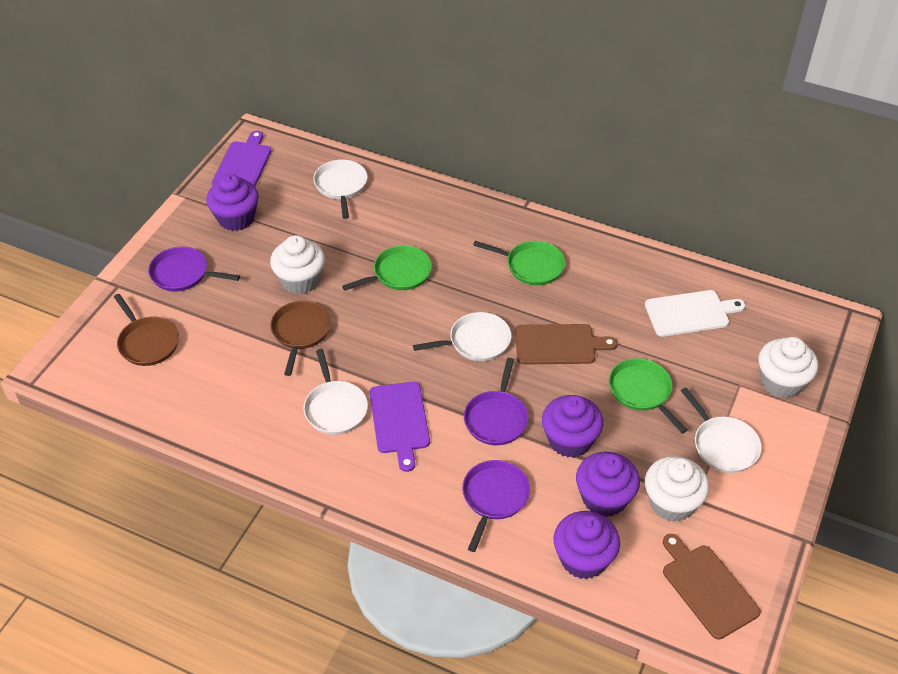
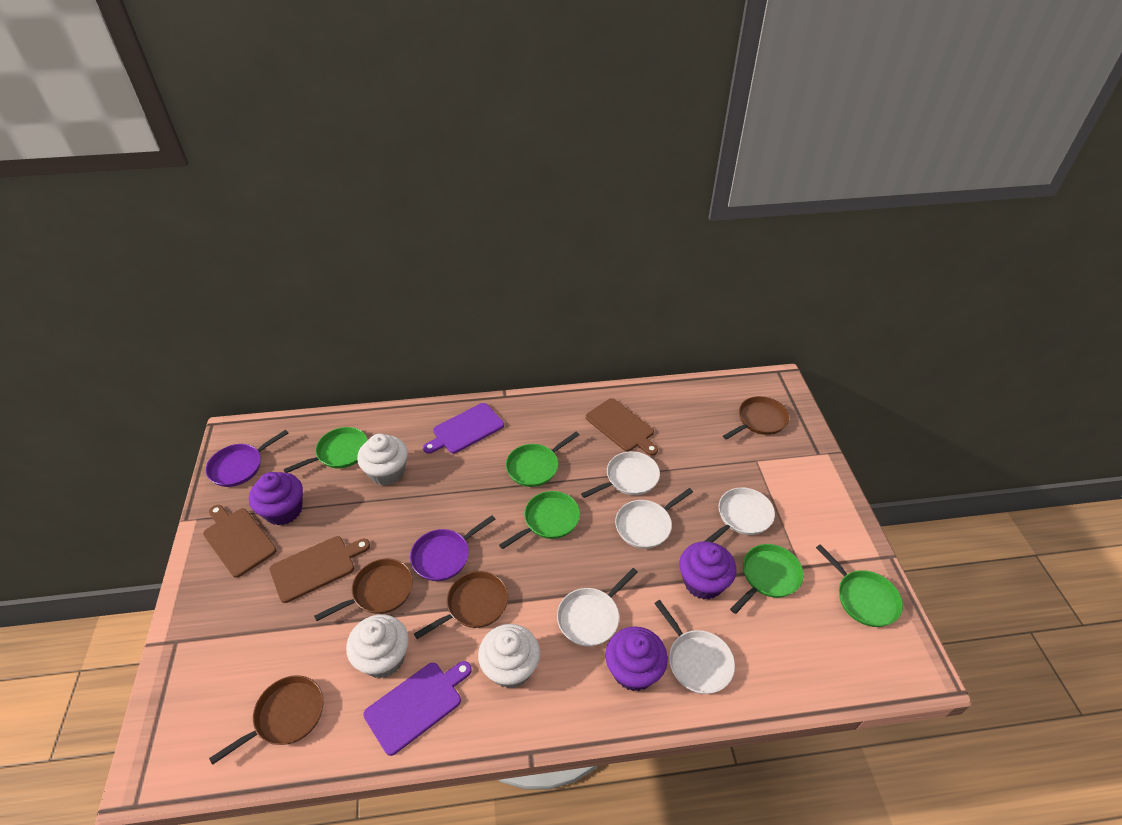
brown cutting board: 2 -> 3
brown pan: 2 -> 4
green pan: 3 -> 5
purple cupcake: 4 -> 3
purple pan: 3 -> 2
white cutting board: 1 -> 0
white pan: 4 -> 5

